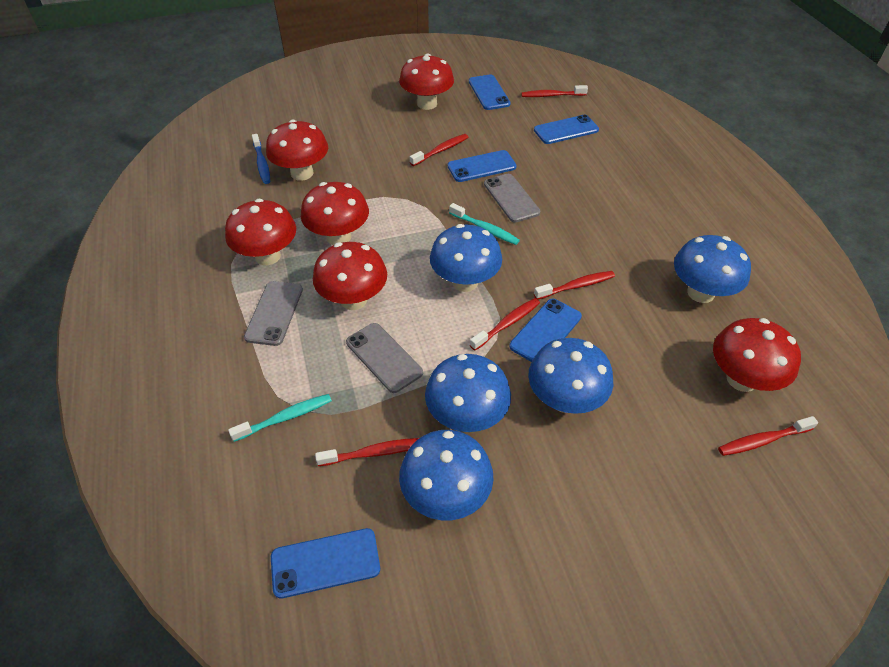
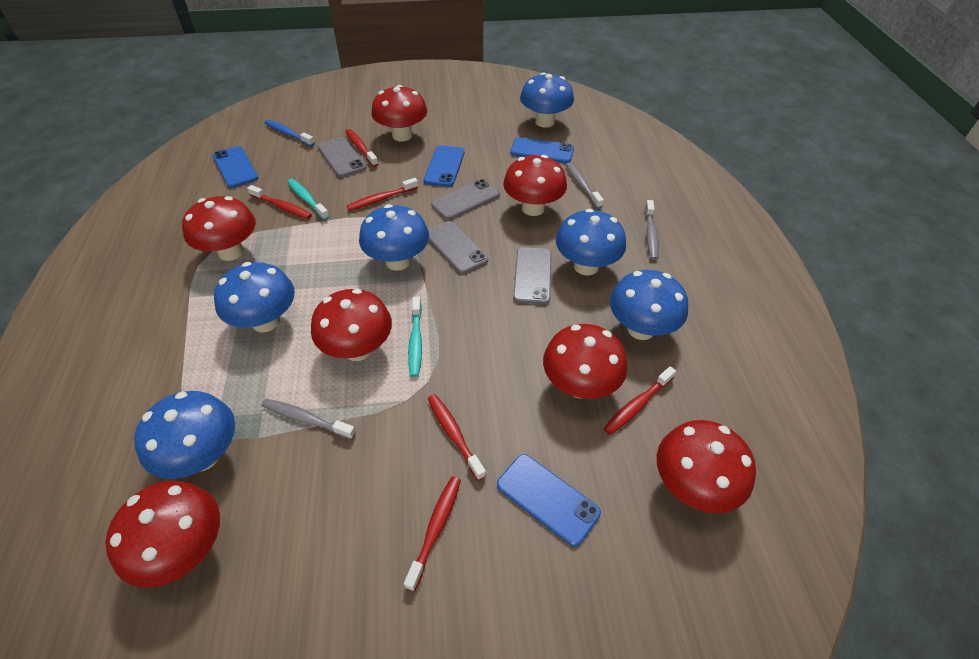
blue mushroom: 5 -> 6
blue phone: 5 -> 4
grey phone: 3 -> 4
grey toothbrush: 0 -> 3
red mushroom: 6 -> 7

